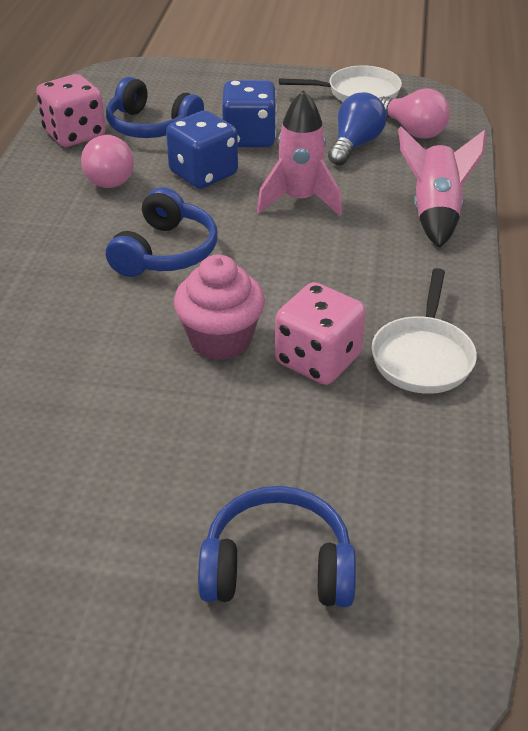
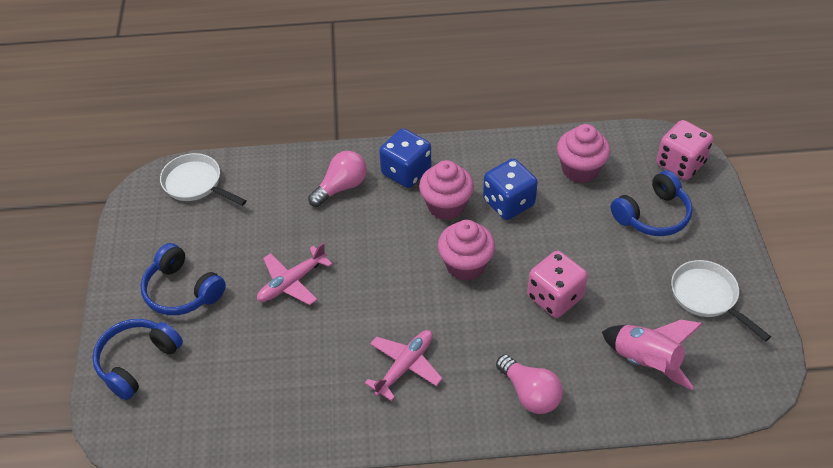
blue light bulb: 1 -> 0
pink cupcake: 1 -> 3
pink plane: 0 -> 2
pink rocket: 2 -> 1

